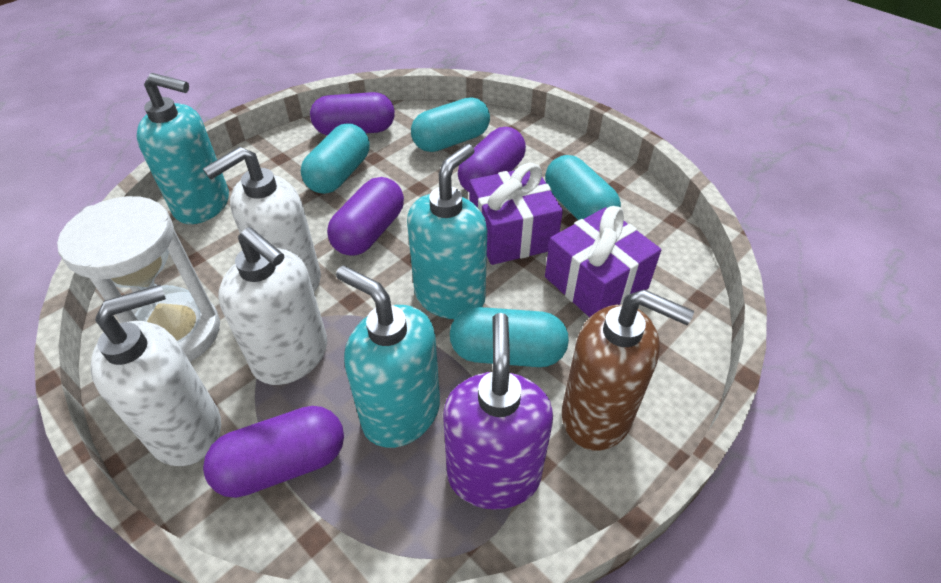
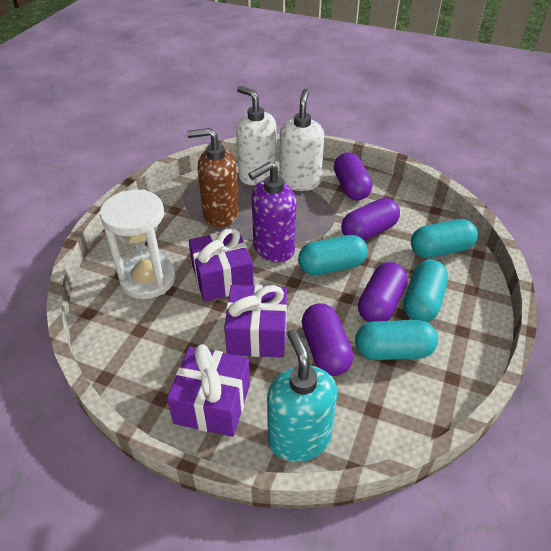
purple gift: 2 -> 3
turquoise soap dispenser: 3 -> 1
white soap dispenser: 3 -> 2

